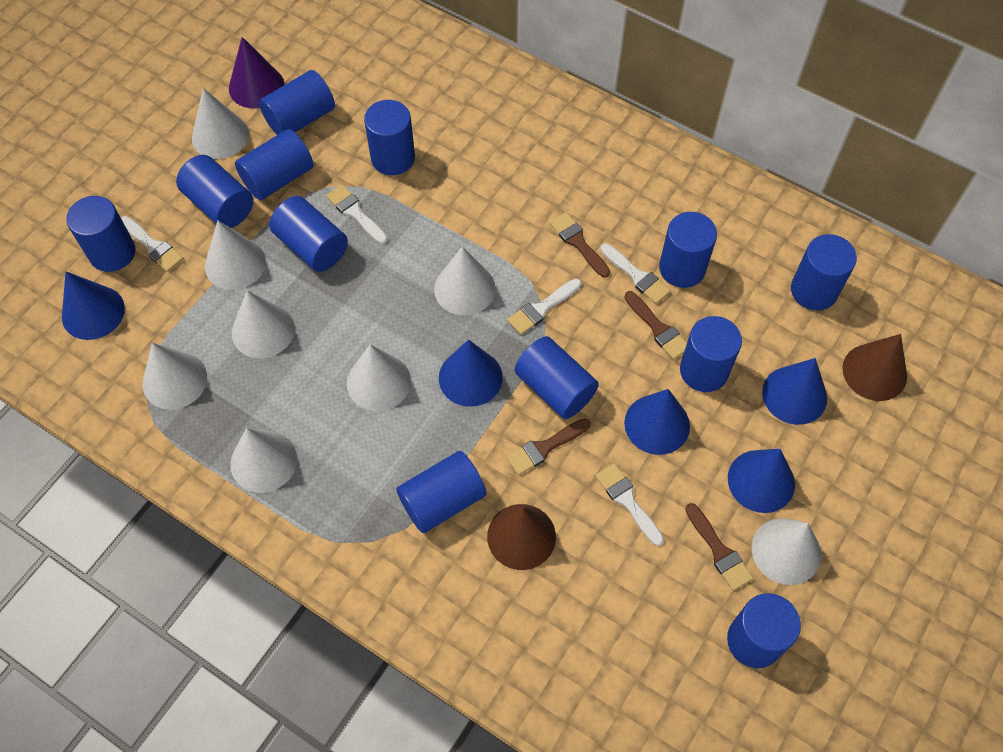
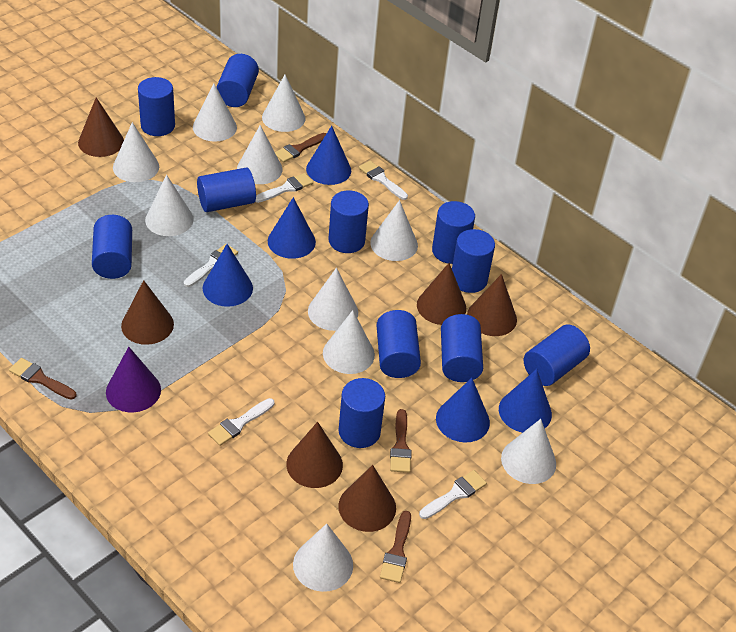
blue cylinder: 12 -> 11
brown cone: 2 -> 6
white cone: 8 -> 10

